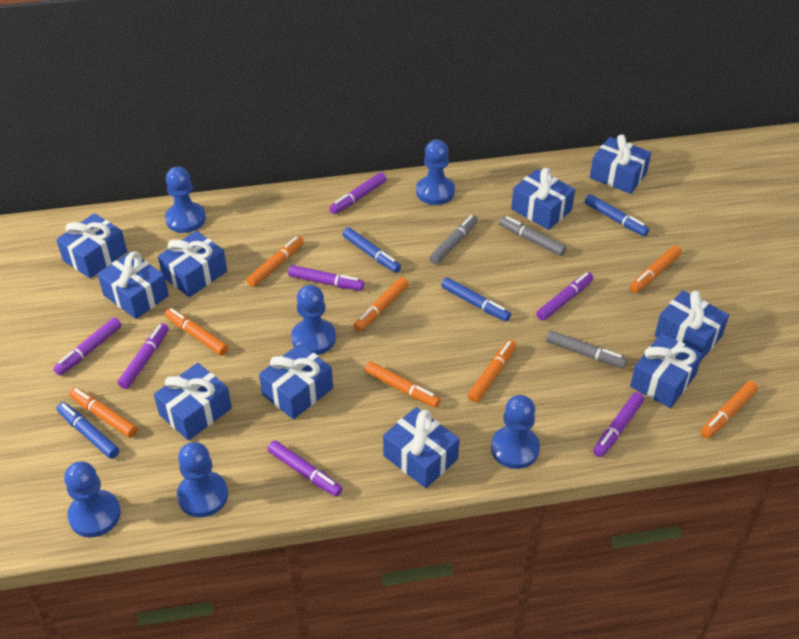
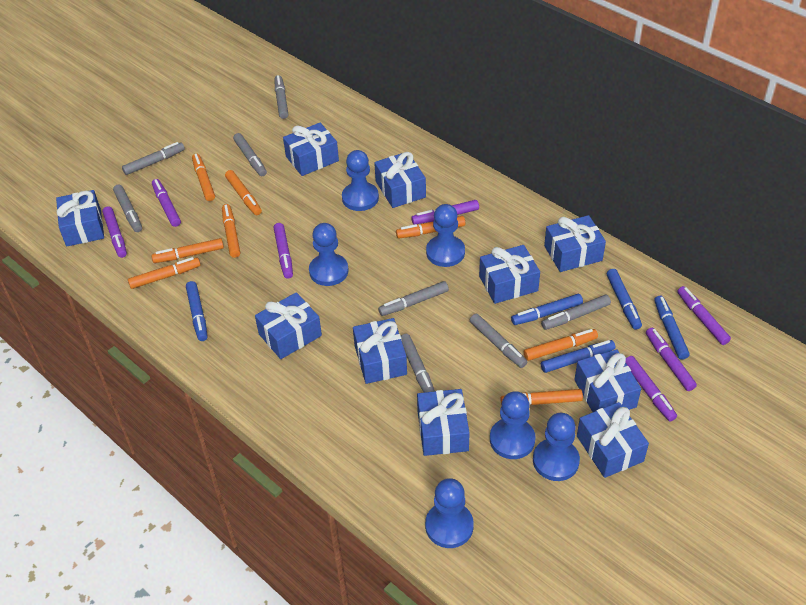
blue marker: 4 -> 5
grey marker: 3 -> 8

